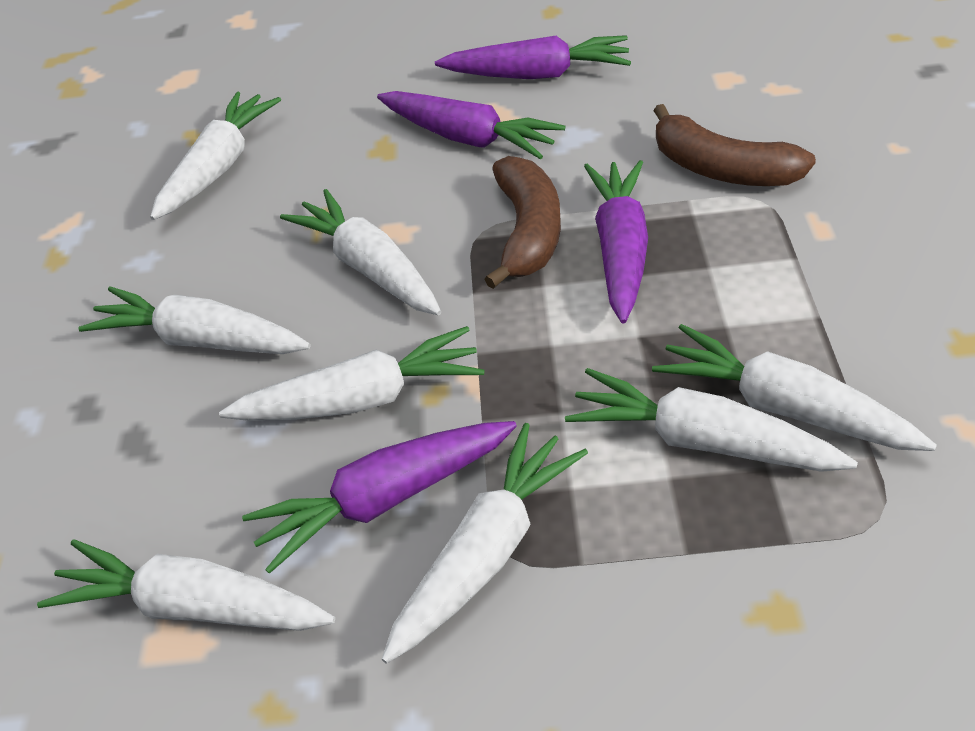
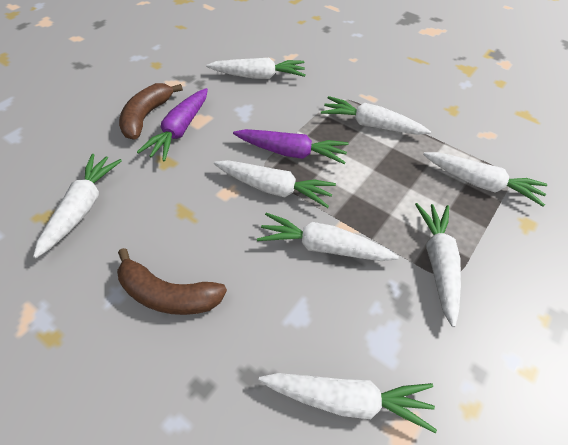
purple carrot: 4 -> 2

